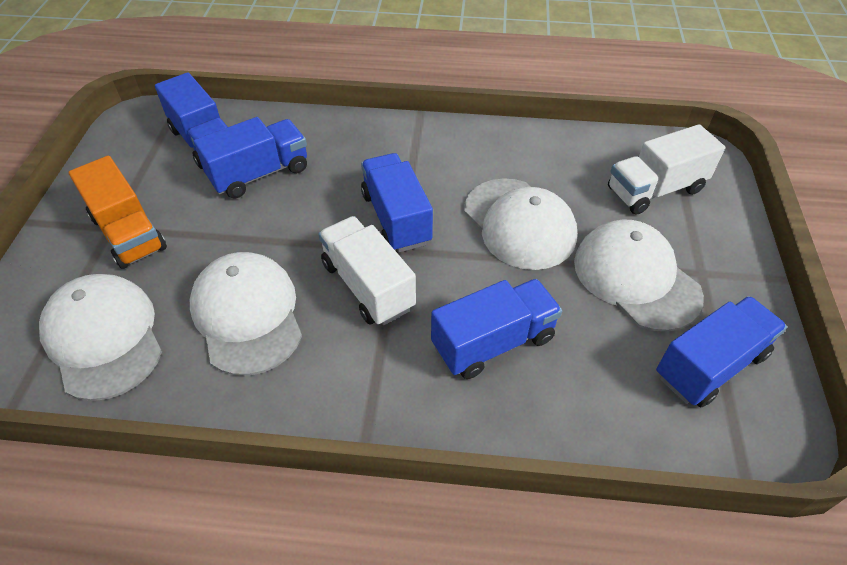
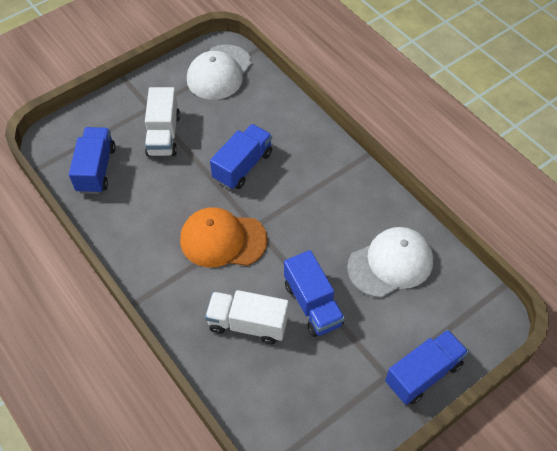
blue truck: 5 -> 4
orange cap: 0 -> 1
orange truck: 1 -> 0
white cap: 4 -> 2

